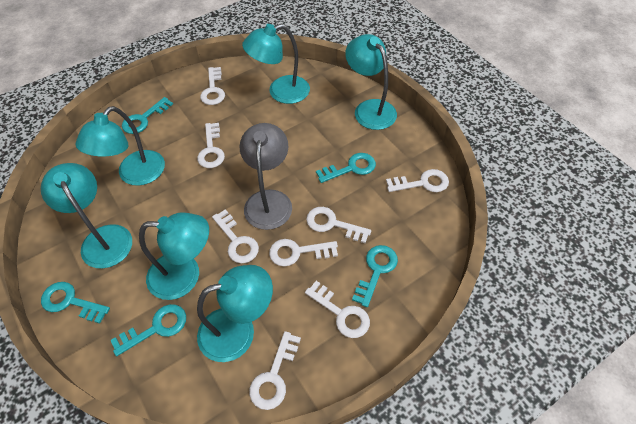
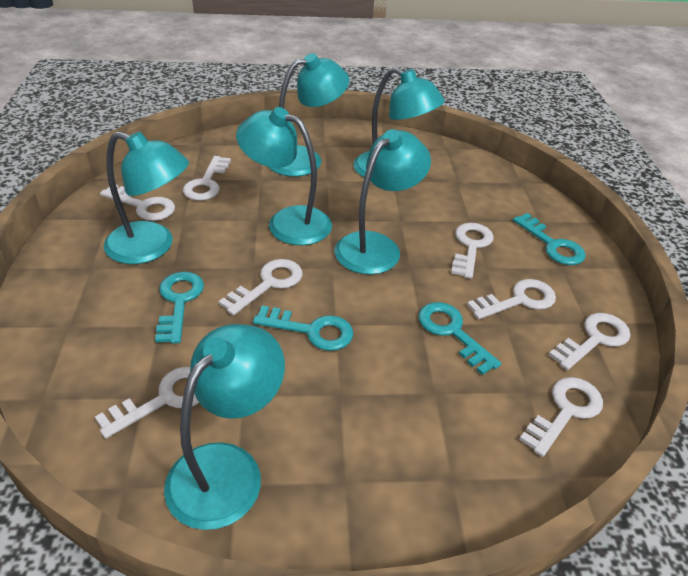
grey lamp: 1 -> 0
turquoise key: 5 -> 4

